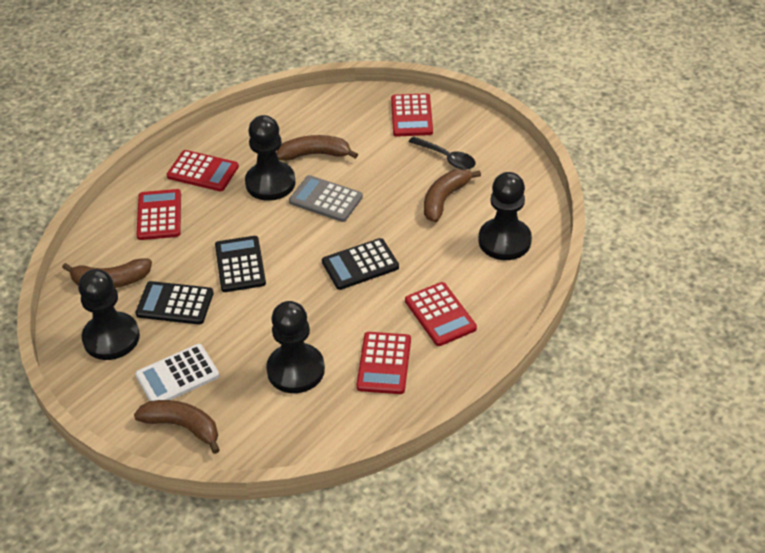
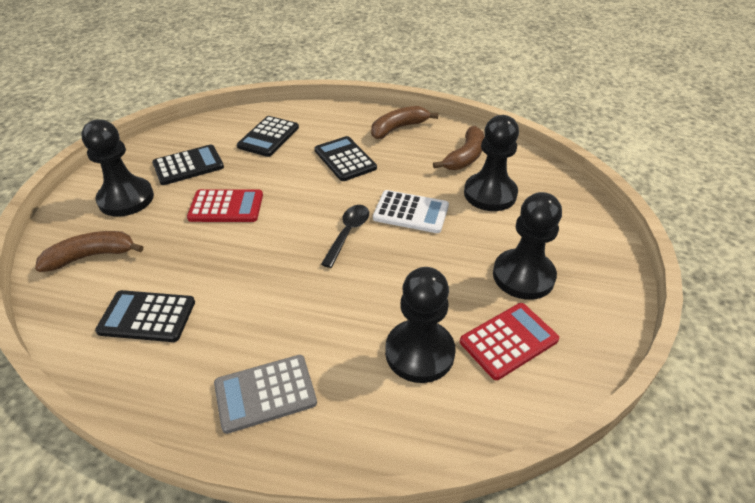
black calculator: 3 -> 4
brown banana: 4 -> 3
red calculator: 5 -> 2

